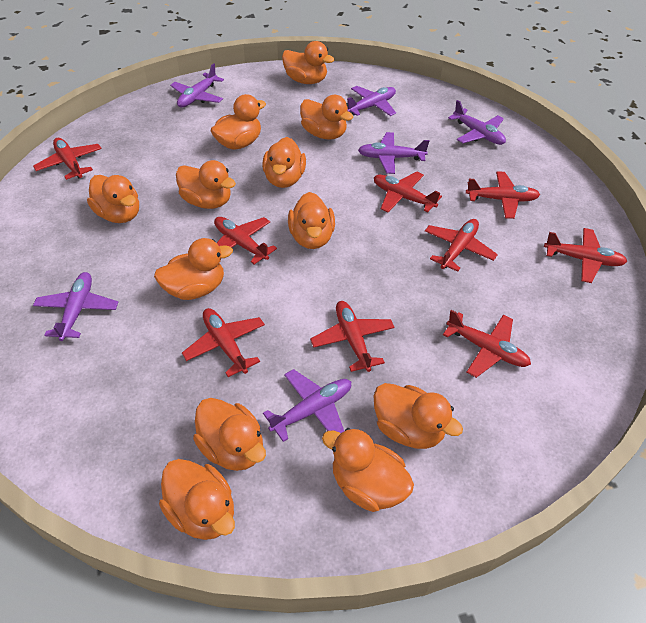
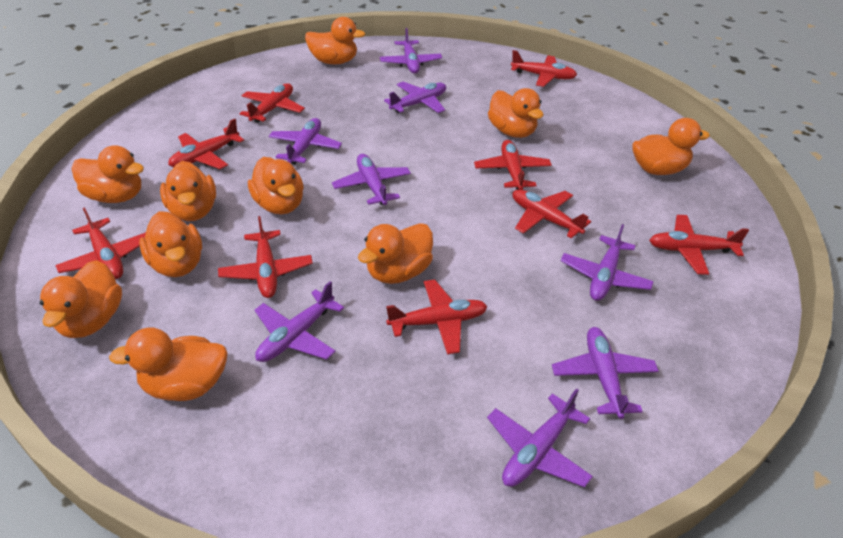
orange duck: 12 -> 10
purple plane: 6 -> 8

